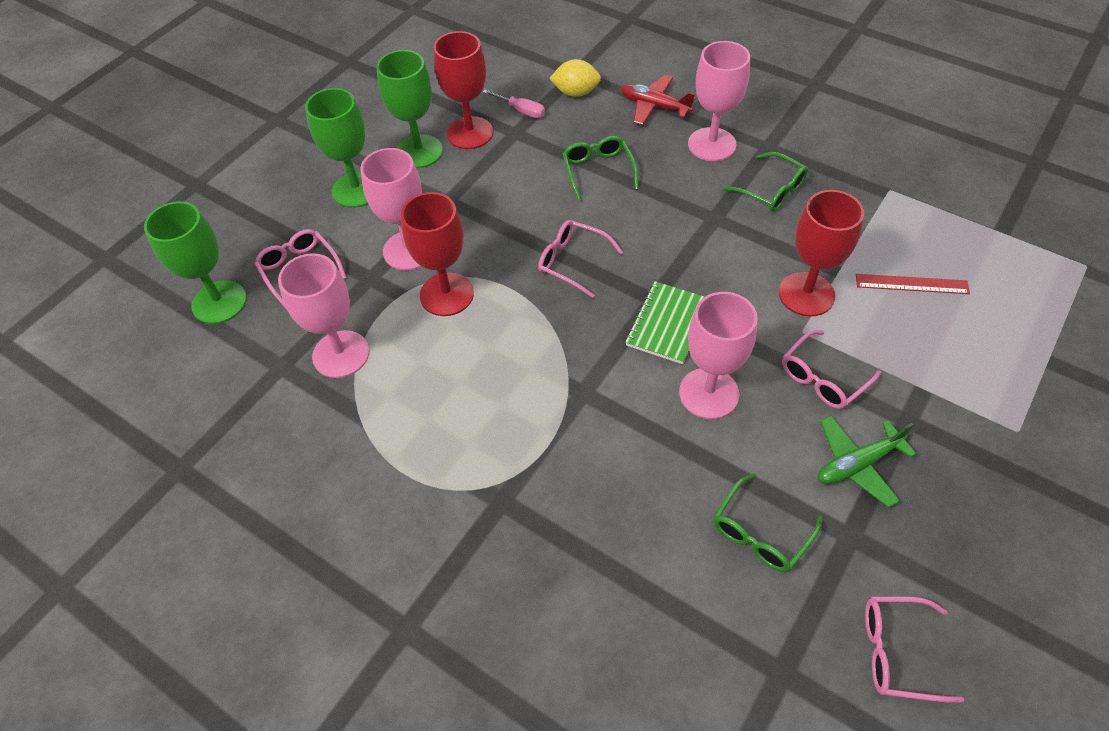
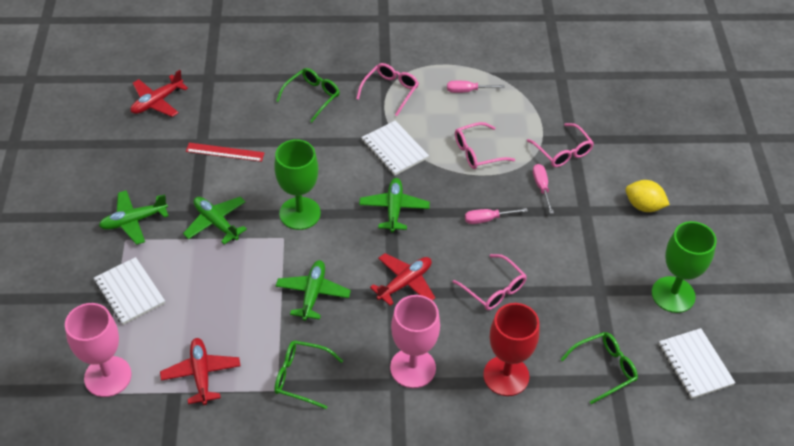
green goblet: 3 -> 2
green notebook: 1 -> 0
green plane: 1 -> 4
pink goblet: 4 -> 2
pink screwdriver: 1 -> 3
red goblet: 3 -> 1
red plane: 1 -> 3
white notebook: 0 -> 3

